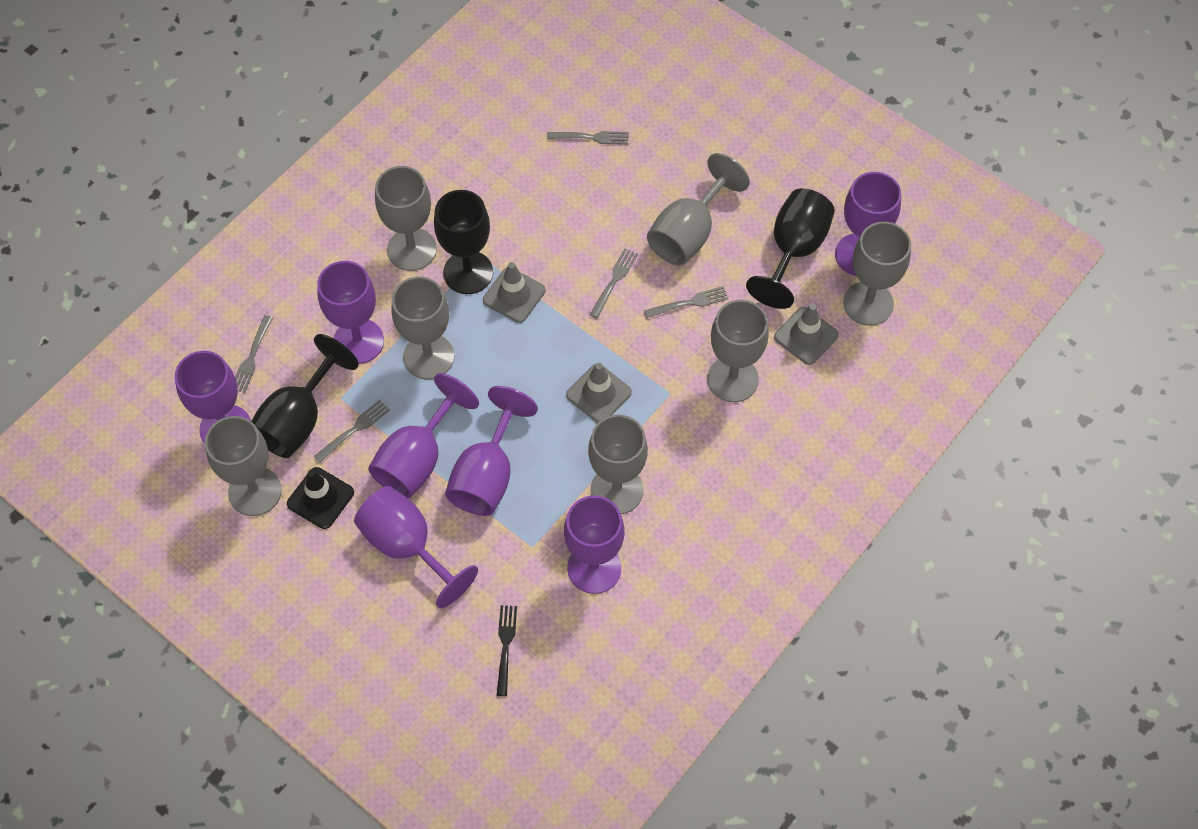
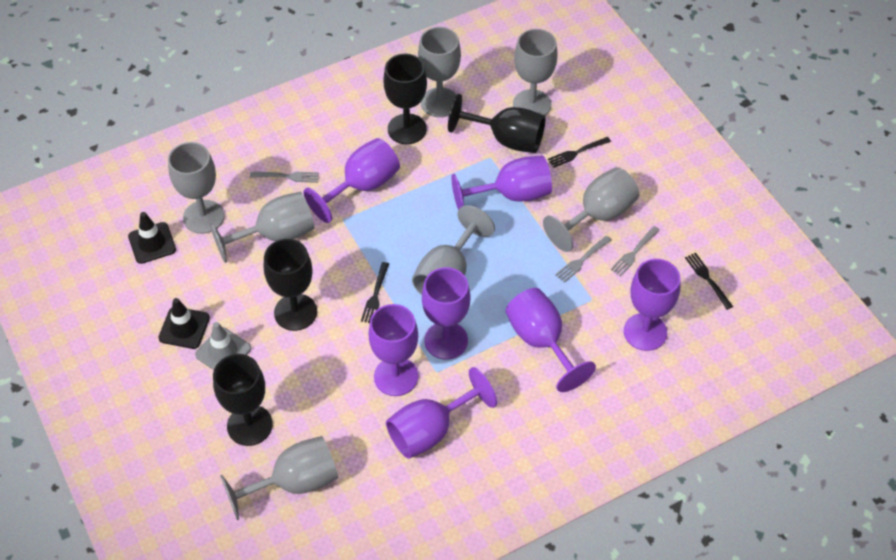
black fork: 1 -> 3
black goblet: 3 -> 4
black traffic cone: 1 -> 2
grey fork: 5 -> 3
grey traffic cone: 3 -> 1

